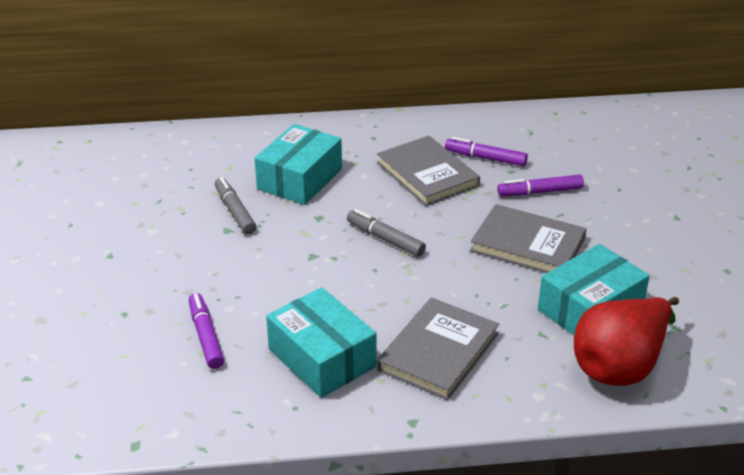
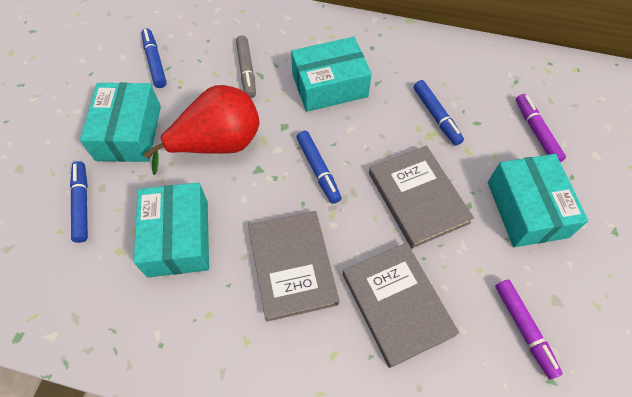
blue marker: 0 -> 4
grey marker: 2 -> 1
purple marker: 3 -> 2
turquoise box: 3 -> 4

